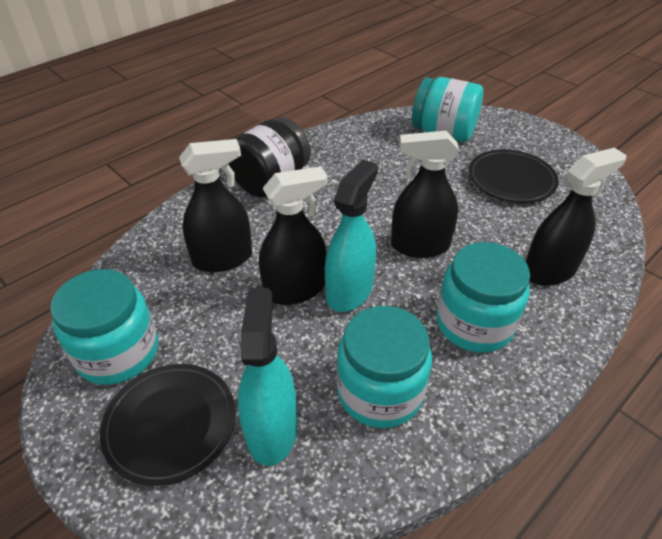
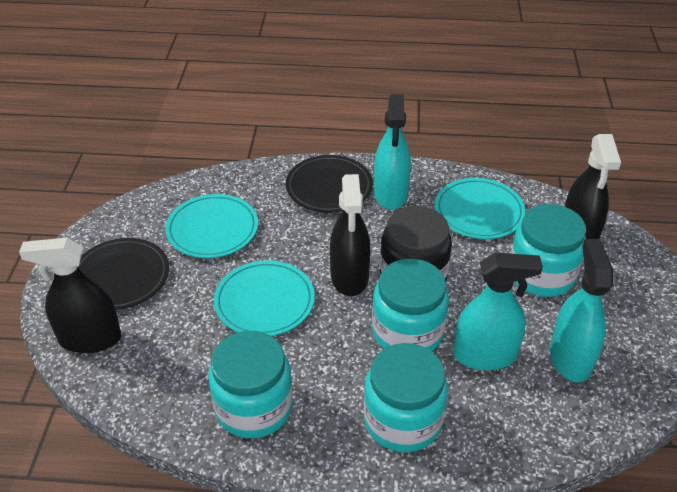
black spray bottle: 4 -> 3
turquoise plate: 0 -> 3
turquoise spray bottle: 2 -> 3

